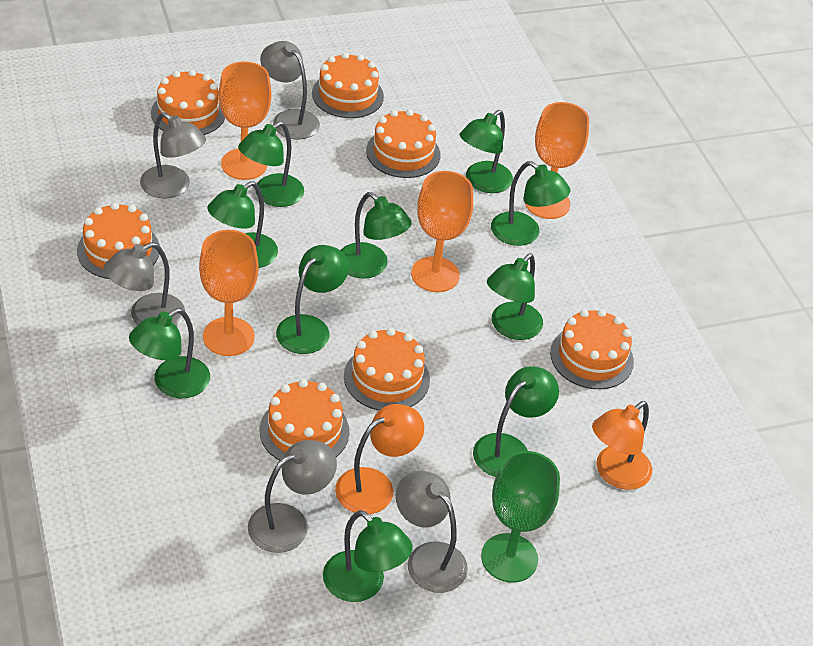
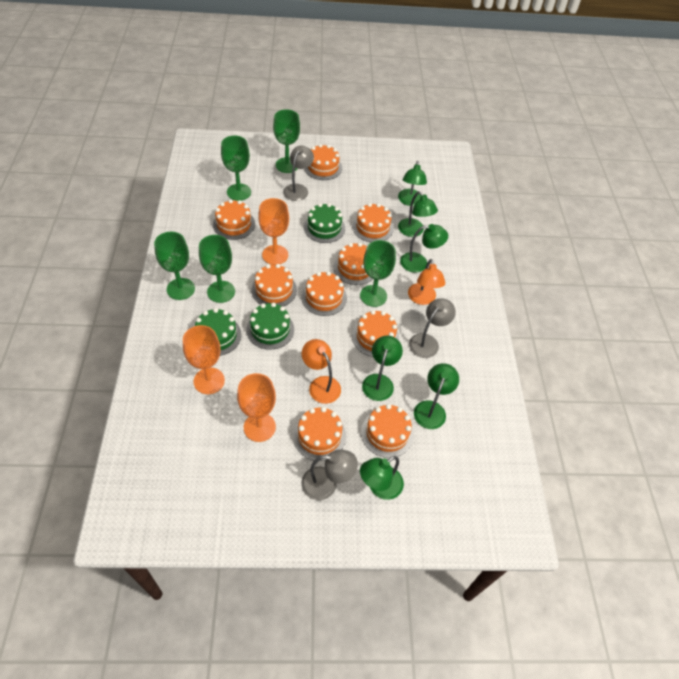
green cake: 0 -> 3
green goblet: 1 -> 5
green lamp: 10 -> 6
grey lamp: 5 -> 3
orange cake: 7 -> 9
orange goblet: 4 -> 3

